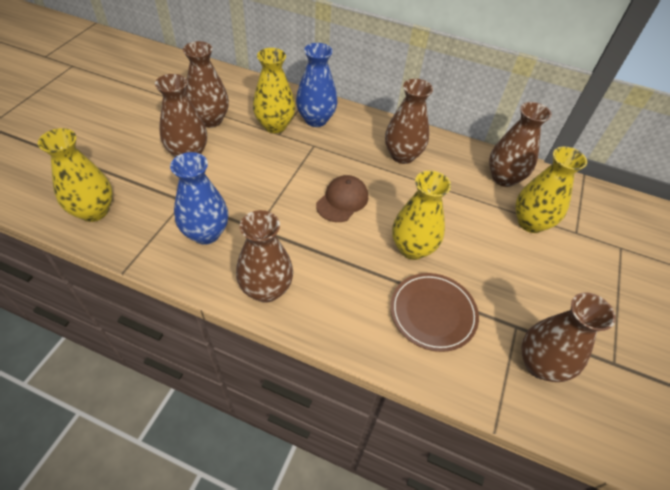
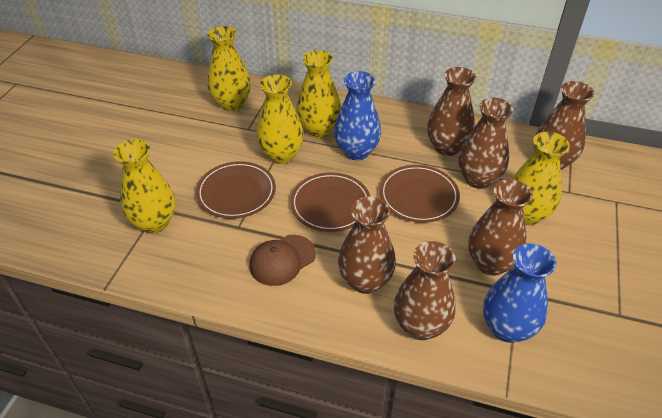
brown plate: 1 -> 3
yellow vase: 4 -> 5

